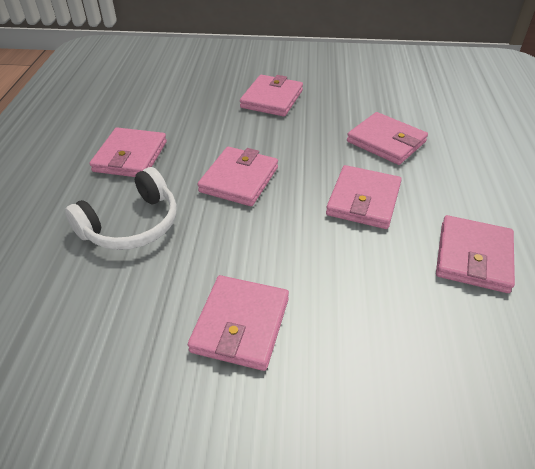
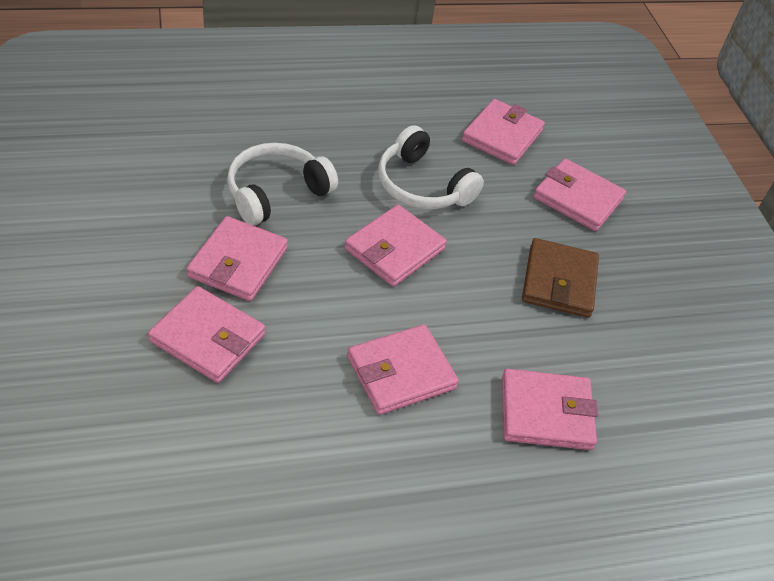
brown wallet: 0 -> 1
white headphones: 1 -> 2

